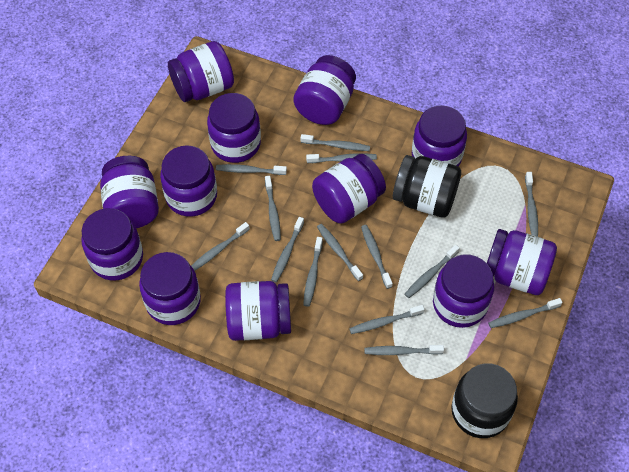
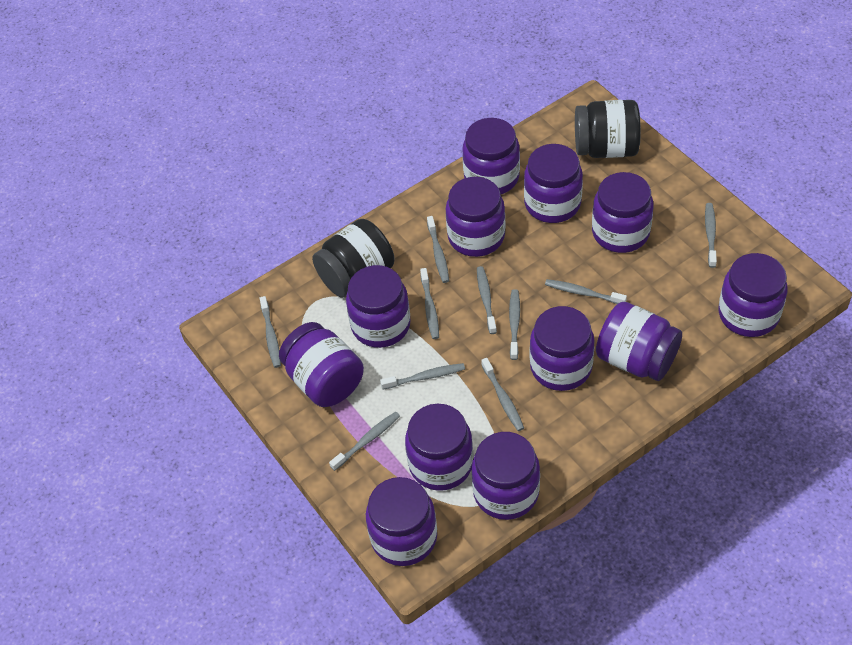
grey toothbrush: 14 -> 10

